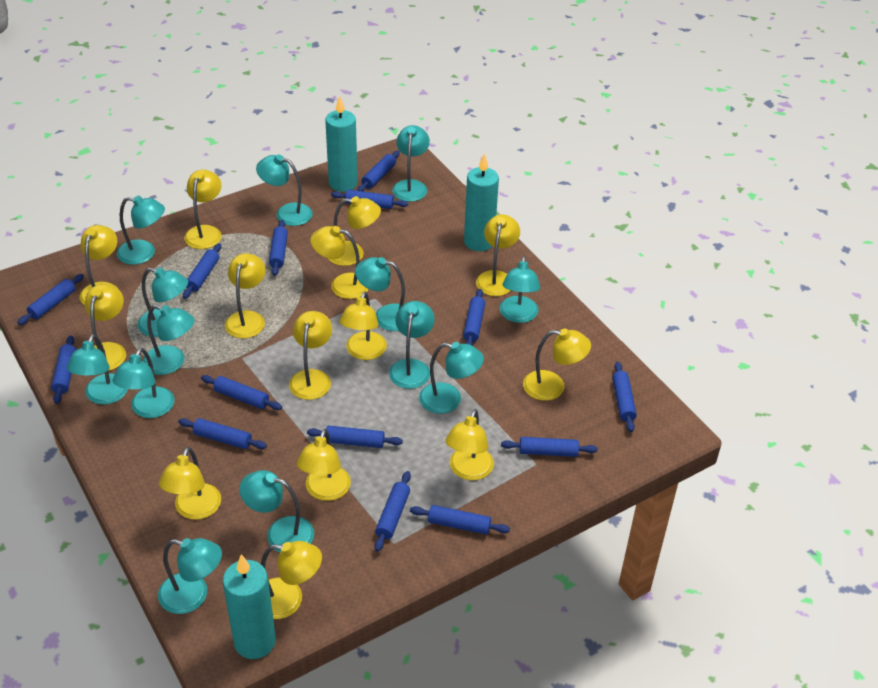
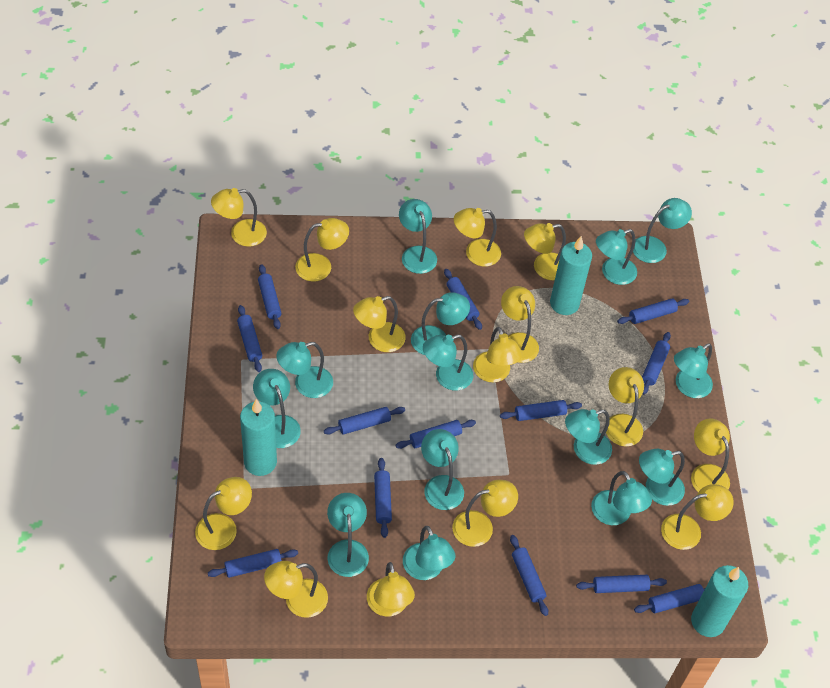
blue rolling pin: 14 -> 13
turquoise lamp: 13 -> 14

